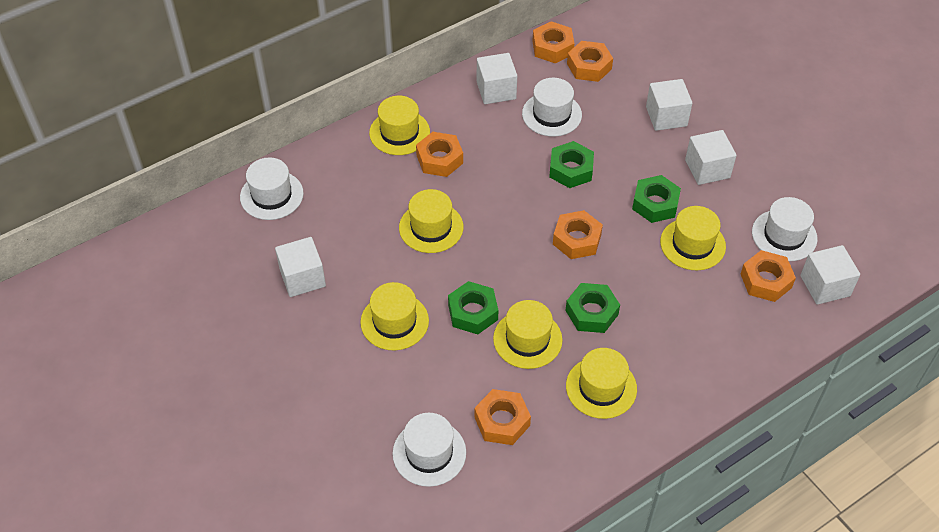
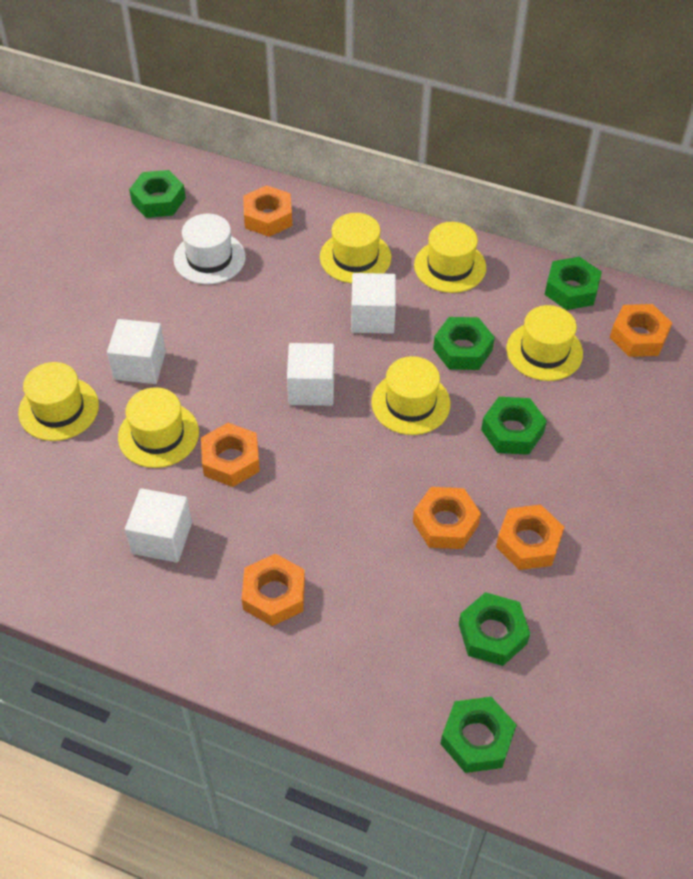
green nut: 4 -> 6
white cube: 5 -> 4
white hat: 4 -> 1

